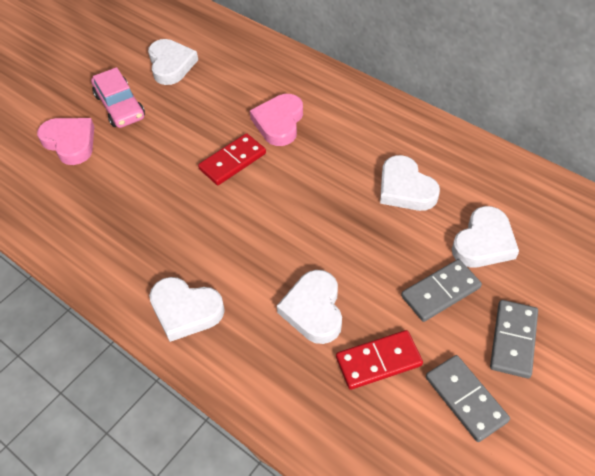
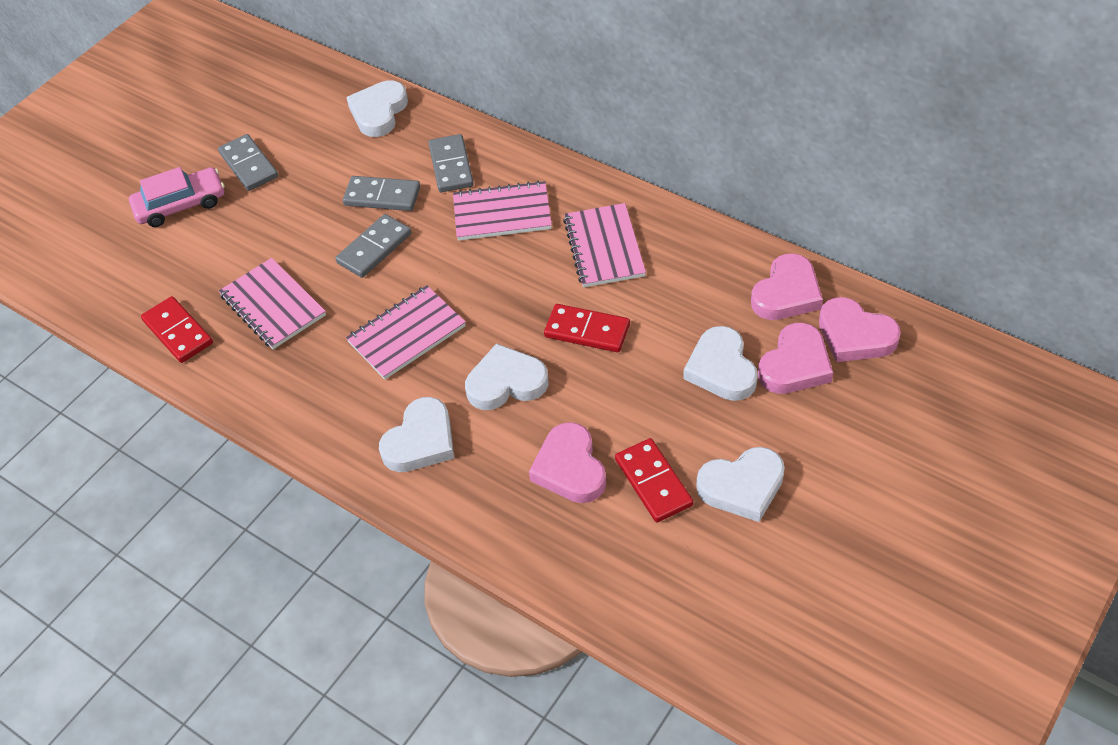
grey domino: 3 -> 4
pink heart: 2 -> 4
pink notebook: 0 -> 4
red domino: 2 -> 3

